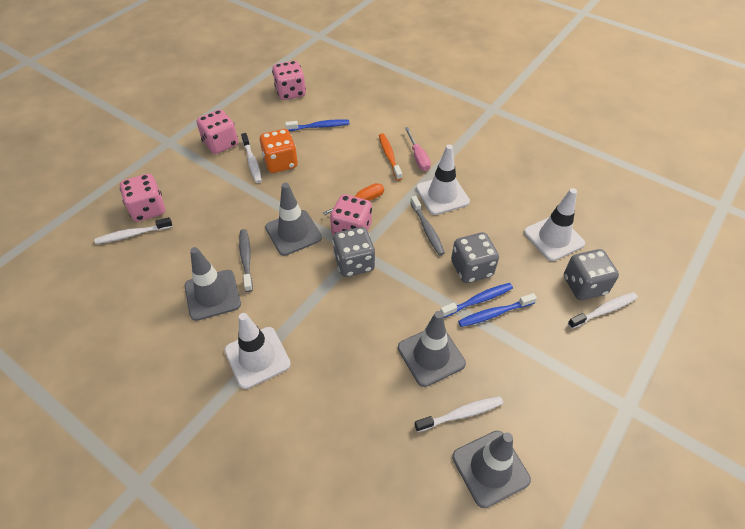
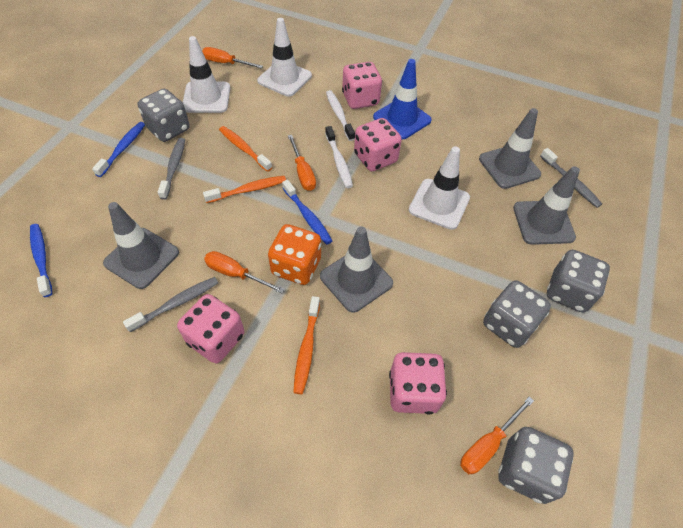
blue traffic cone: 0 -> 1
grey dice: 3 -> 4
grey toothbrush: 2 -> 3
orange screwdriver: 1 -> 4
orange toothbrush: 1 -> 3
pink screwdriver: 1 -> 0
white toothbrush: 4 -> 2

